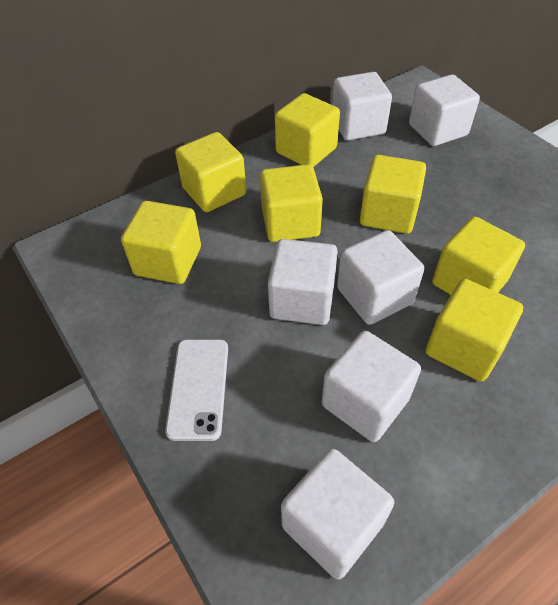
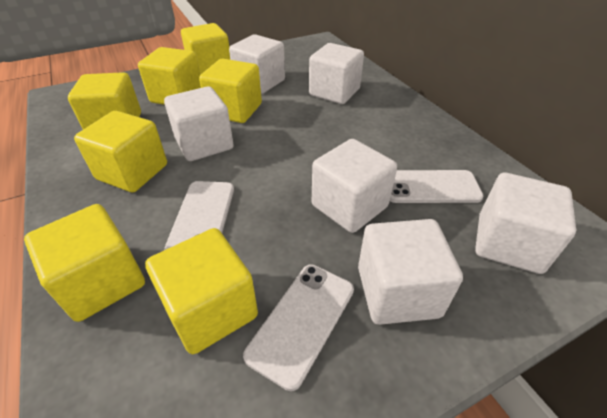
white phone: 1 -> 3

